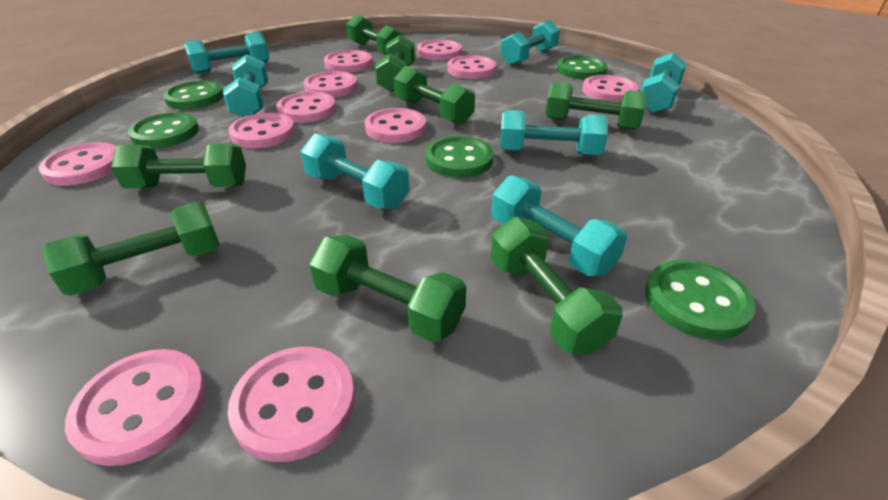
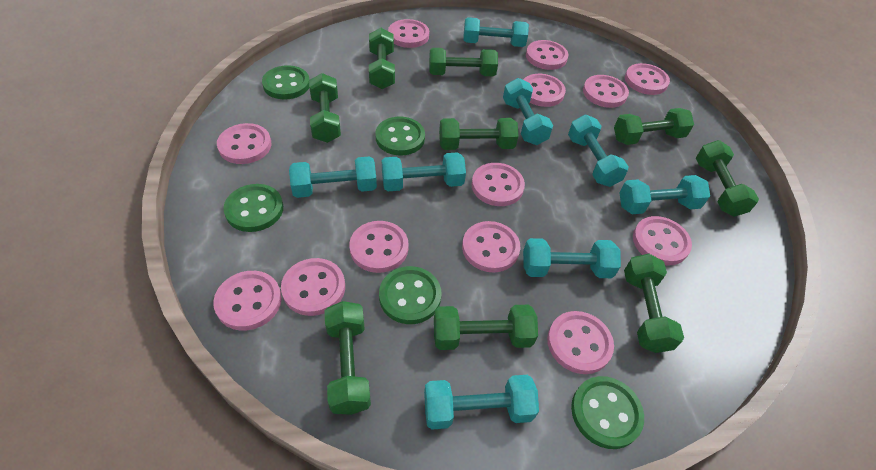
green dumbbell: 8 -> 9
pink button: 11 -> 13
turquoise dumbbell: 7 -> 8

